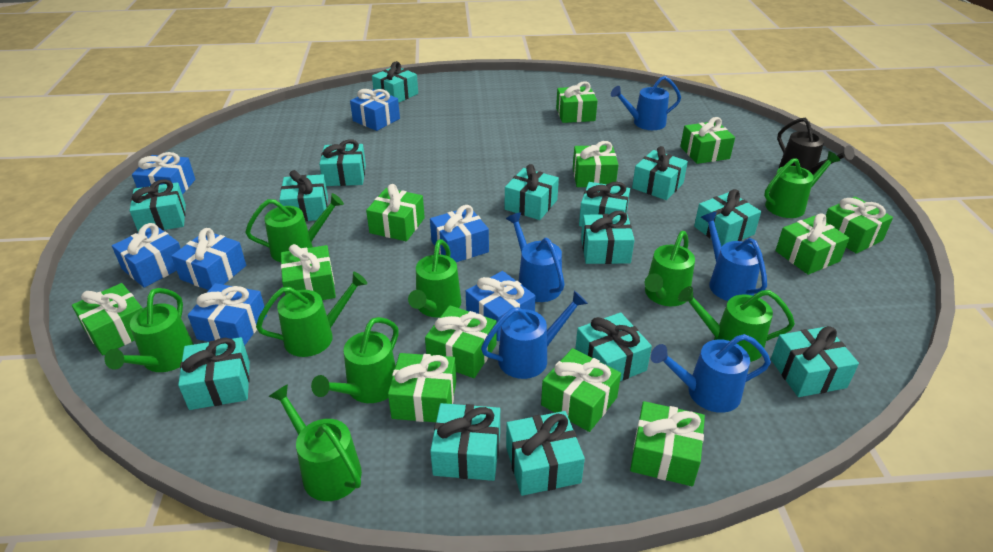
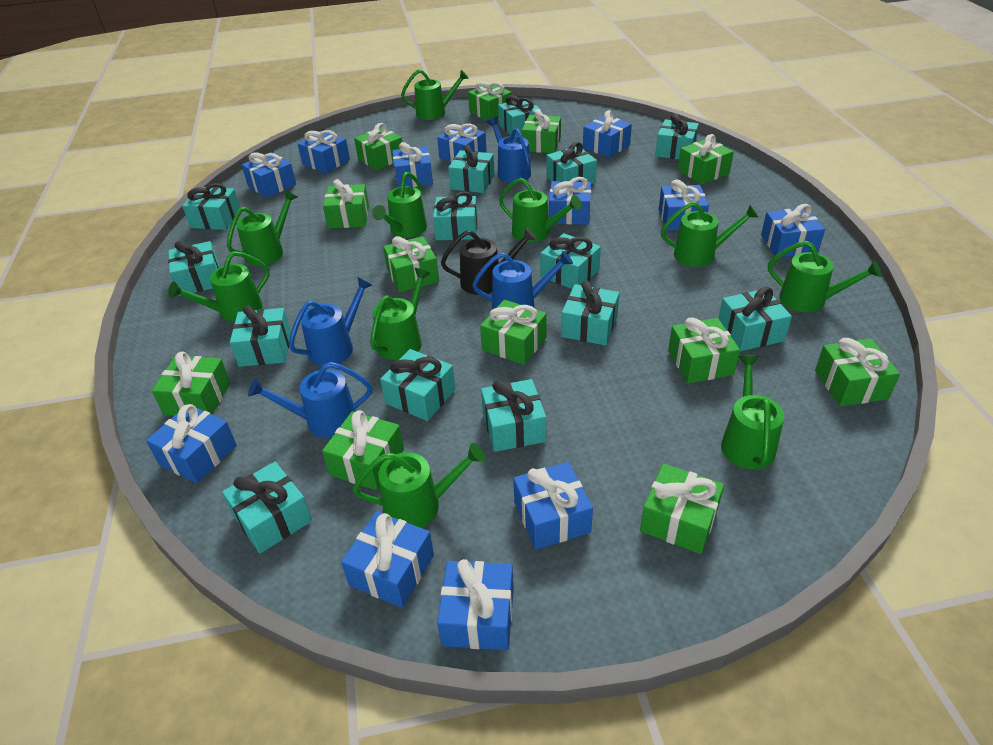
blue gift: 7 -> 12
blue watering can: 5 -> 4
green watering can: 9 -> 10

